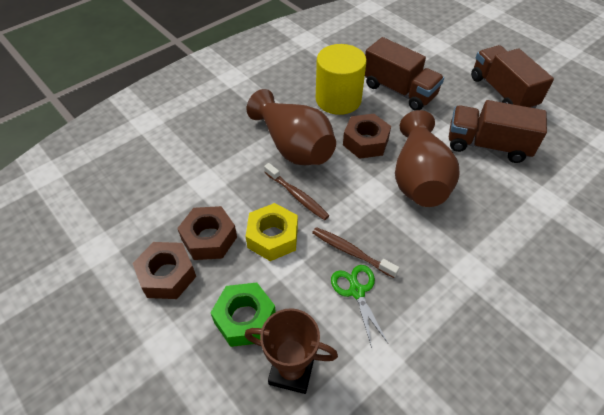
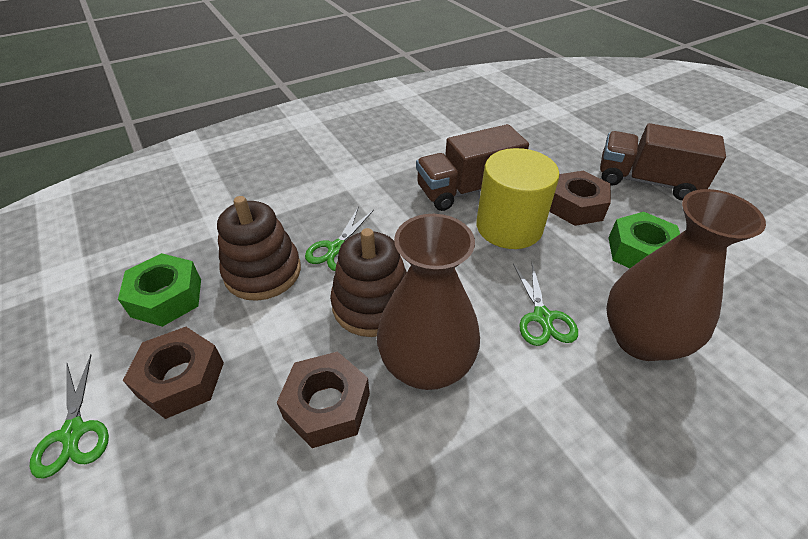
brown stacking toy: 0 -> 2
brown toothbrush: 2 -> 0
brown trophy: 1 -> 0
brown truck: 3 -> 2
green nut: 1 -> 2
green scissors: 1 -> 3
yellow nut: 1 -> 0

